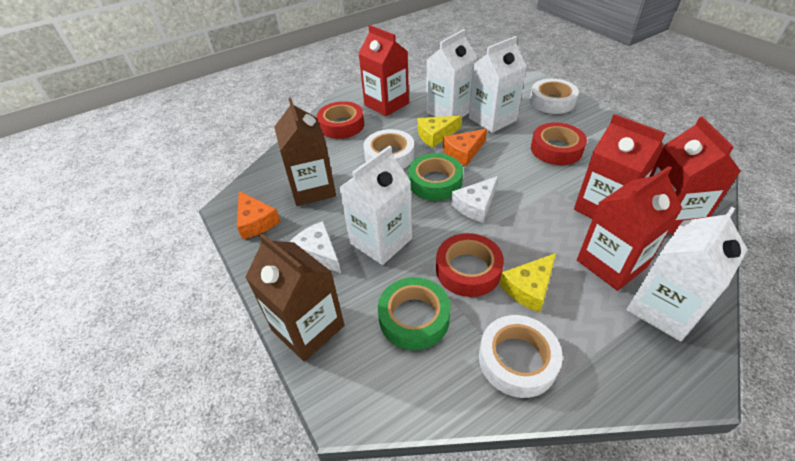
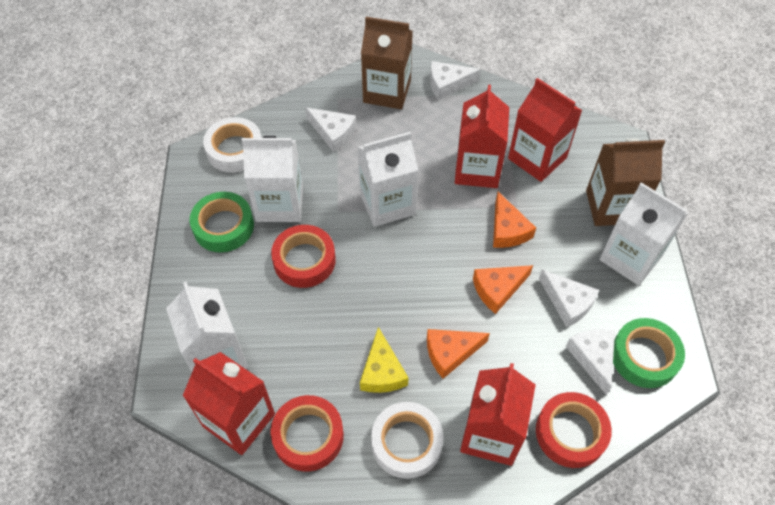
orange cheese: 2 -> 3
white cheese: 2 -> 4
white tape: 3 -> 2
yellow cheese: 2 -> 1

